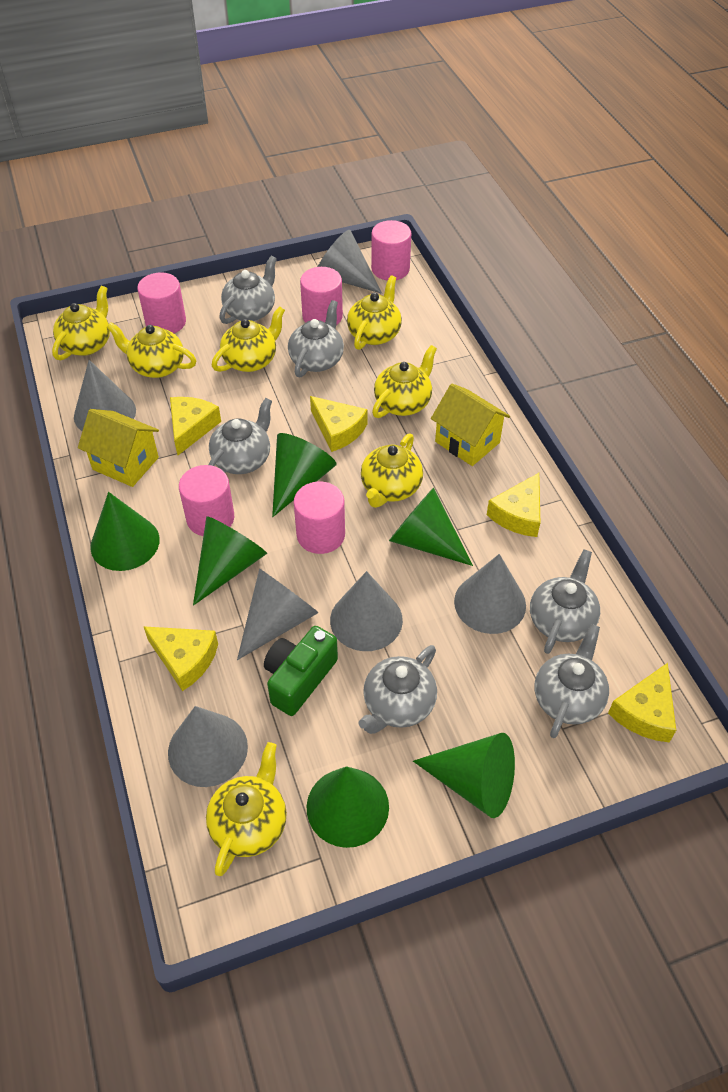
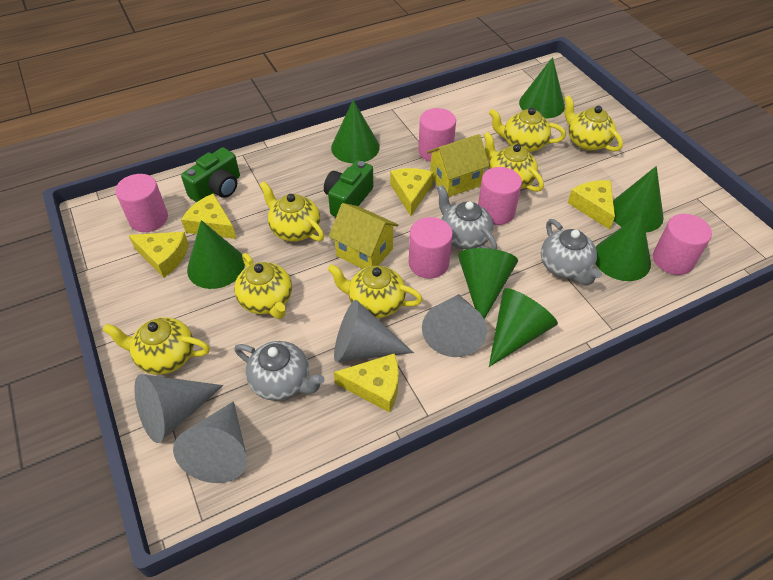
green camera: 1 -> 2
green cone: 6 -> 7
grey cone: 6 -> 4
grey teapot: 6 -> 3

